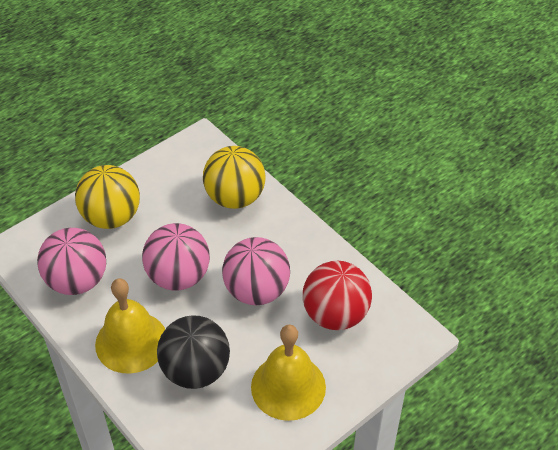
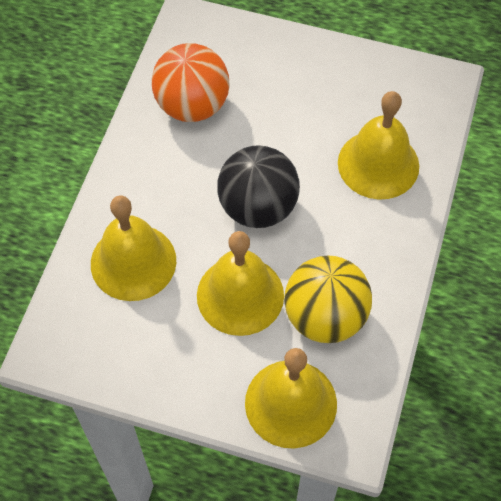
orange ball: 0 -> 1
pink ball: 3 -> 0
red ball: 1 -> 0
yellow ball: 2 -> 1
yellow bell: 2 -> 4

